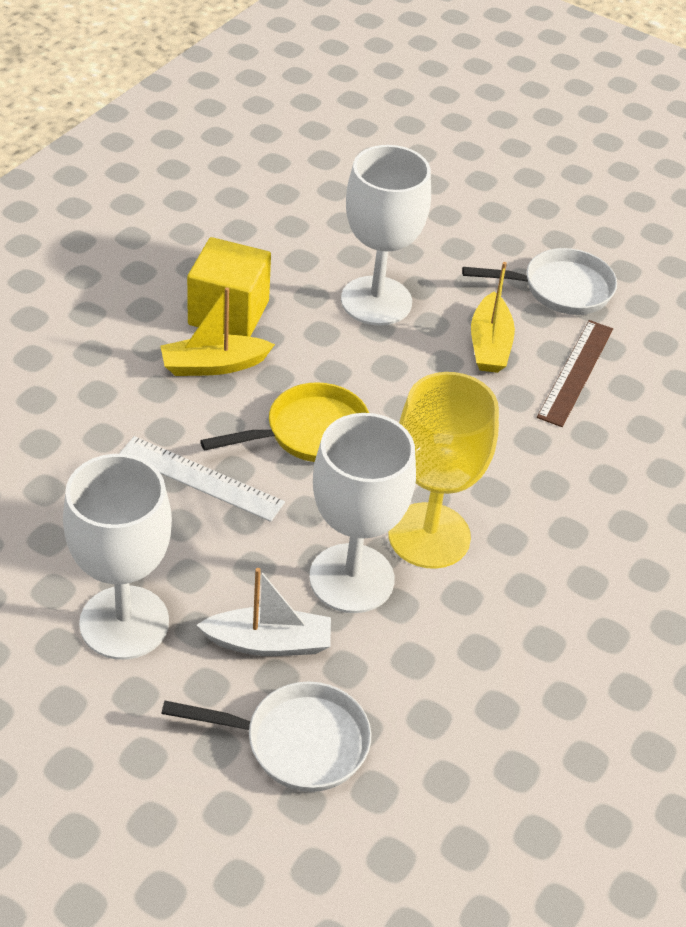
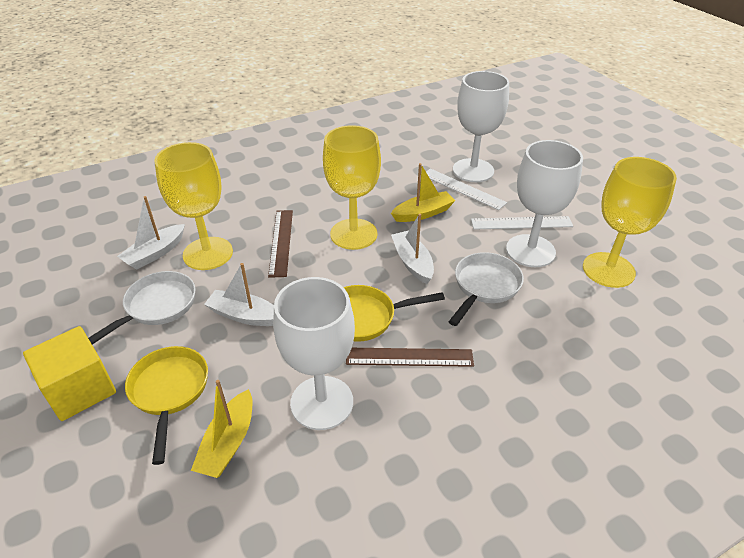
brown ruler: 1 -> 2
white boat: 1 -> 3
white ruler: 1 -> 2
yellow goblet: 1 -> 3
yellow pan: 1 -> 2

